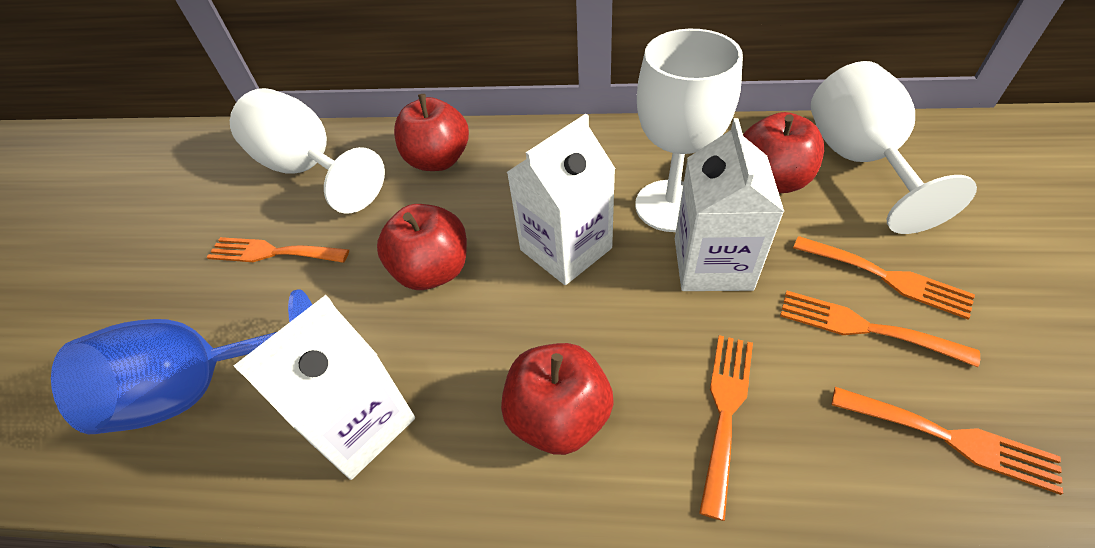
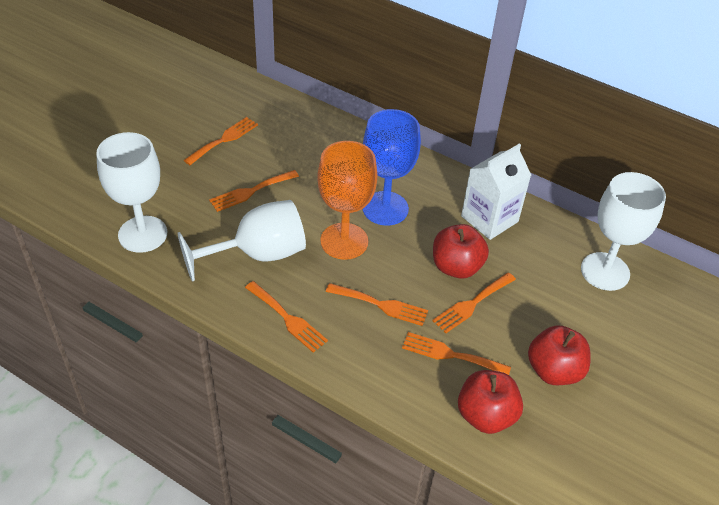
orange fork: 5 -> 6
orange goblet: 0 -> 1
red apple: 4 -> 3
white carton: 3 -> 1

